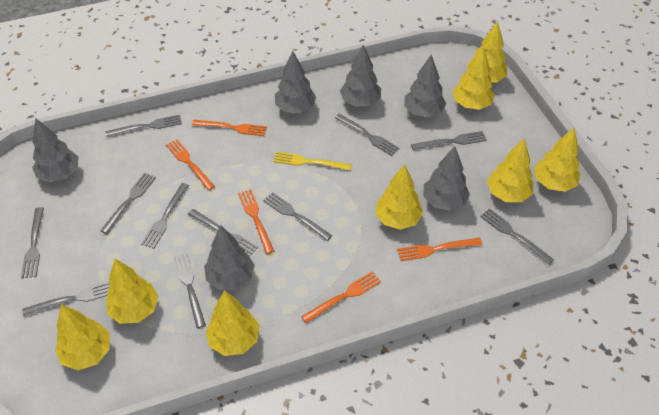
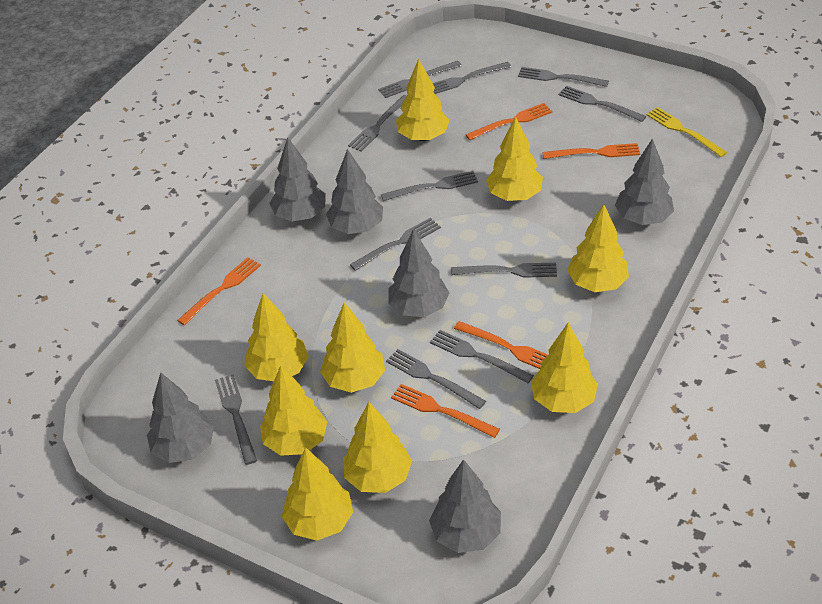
yellow tree: 8 -> 9

